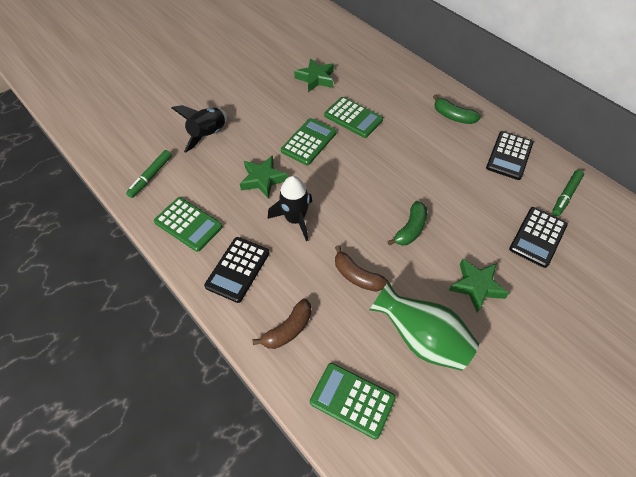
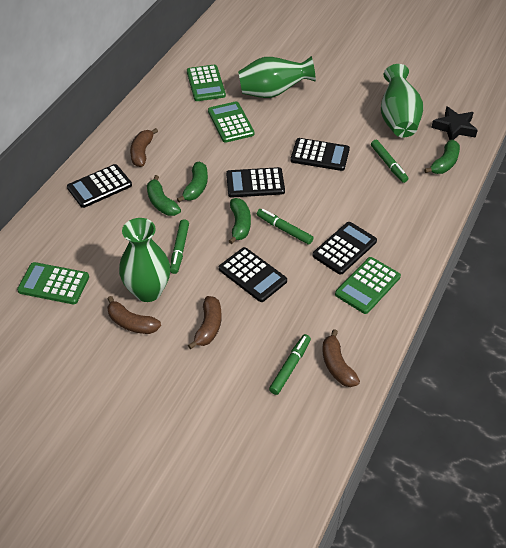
black calculator: 3 -> 5
black rocket: 2 -> 0
black star: 0 -> 1
brown banana: 2 -> 4
green banana: 2 -> 4
green marker: 2 -> 4
green star: 3 -> 0
green vase: 1 -> 3

